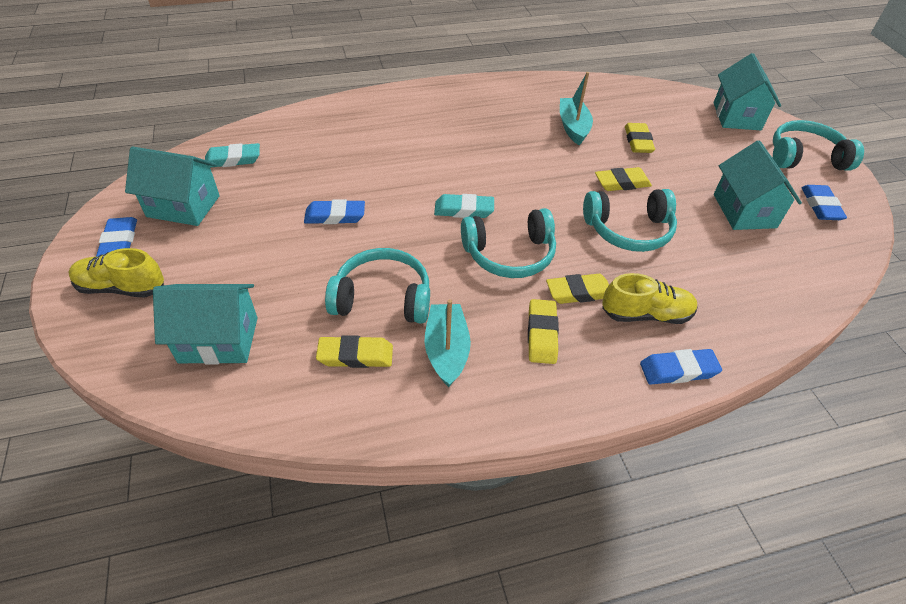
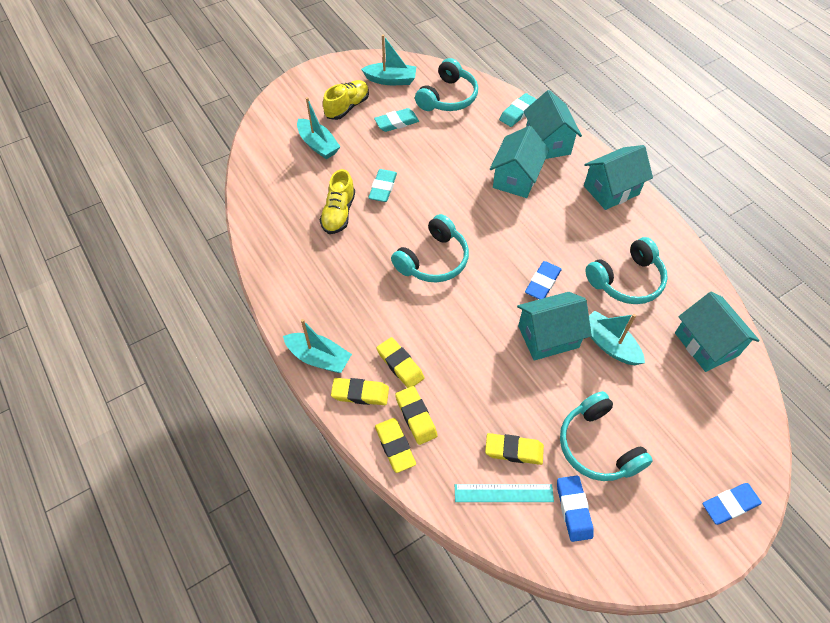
blue eraser: 4 -> 3
turquoise boat: 2 -> 4
turquoise eraser: 2 -> 3
turquoise house: 4 -> 5
turquoise ruler: 0 -> 1

